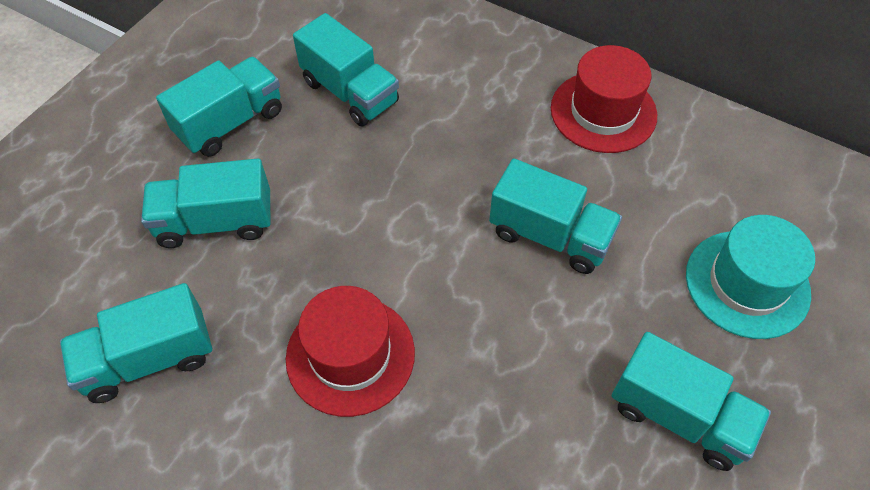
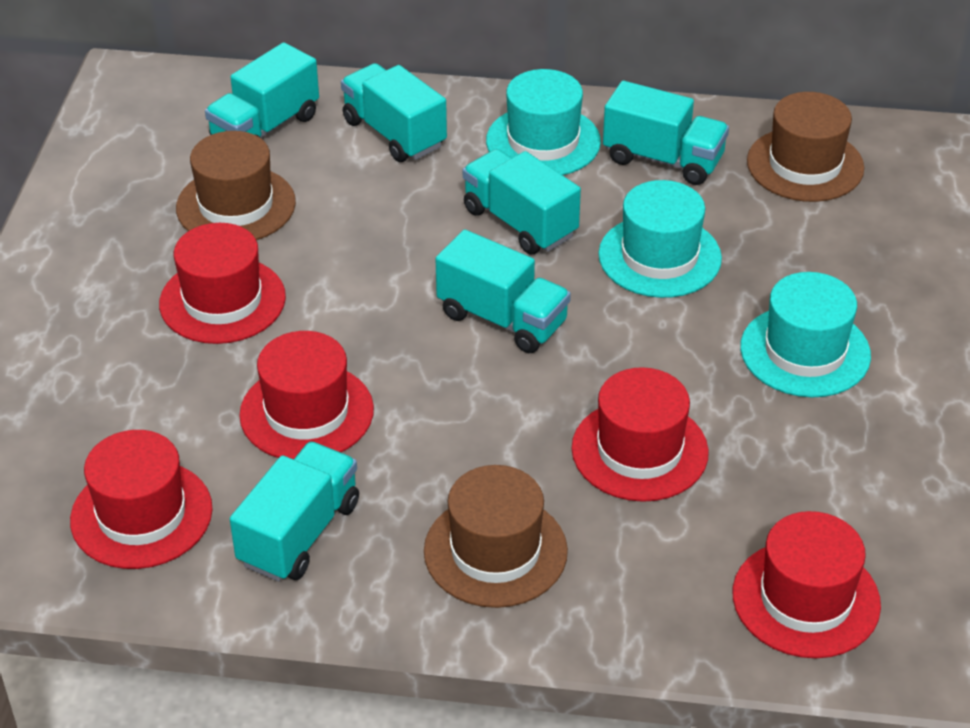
brown hat: 0 -> 3
red hat: 2 -> 5
turquoise hat: 1 -> 3

